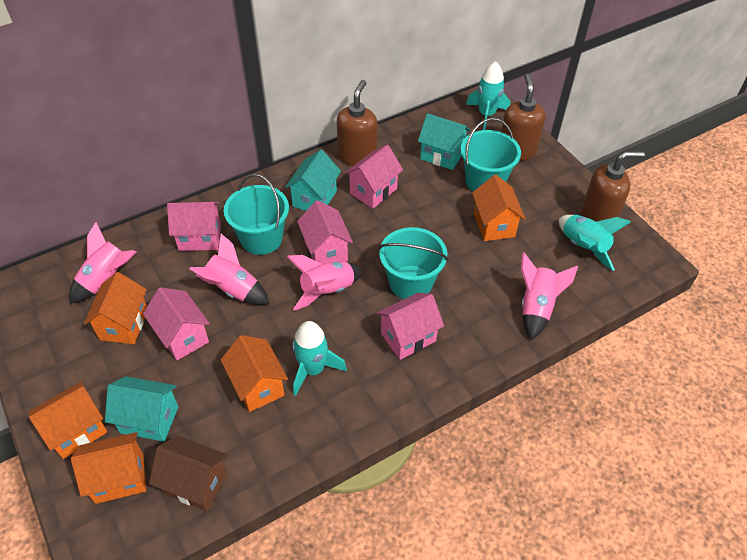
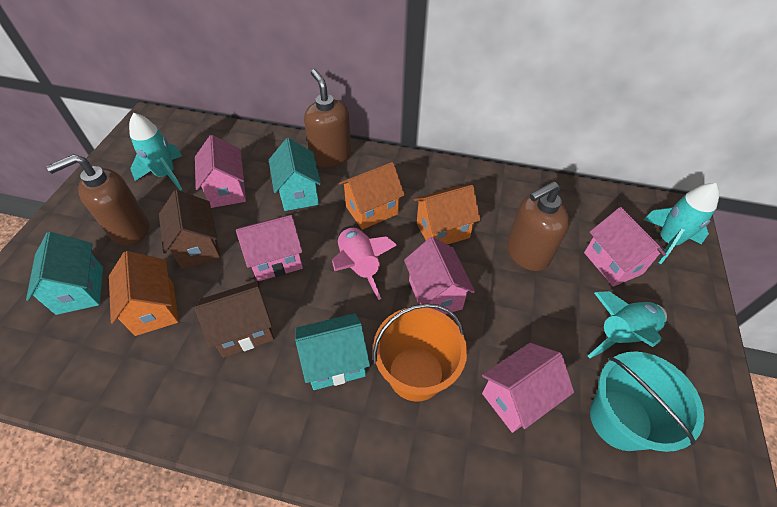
brown house: 1 -> 2
orange bucket: 0 -> 1
orange house: 5 -> 3
pink rocket: 4 -> 1
turquoise bucket: 3 -> 1

